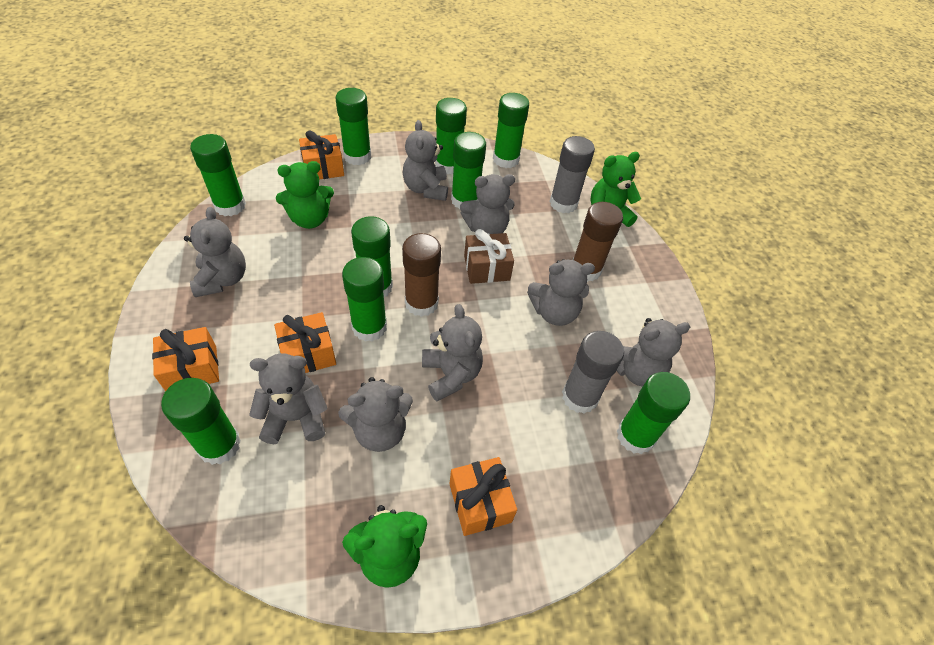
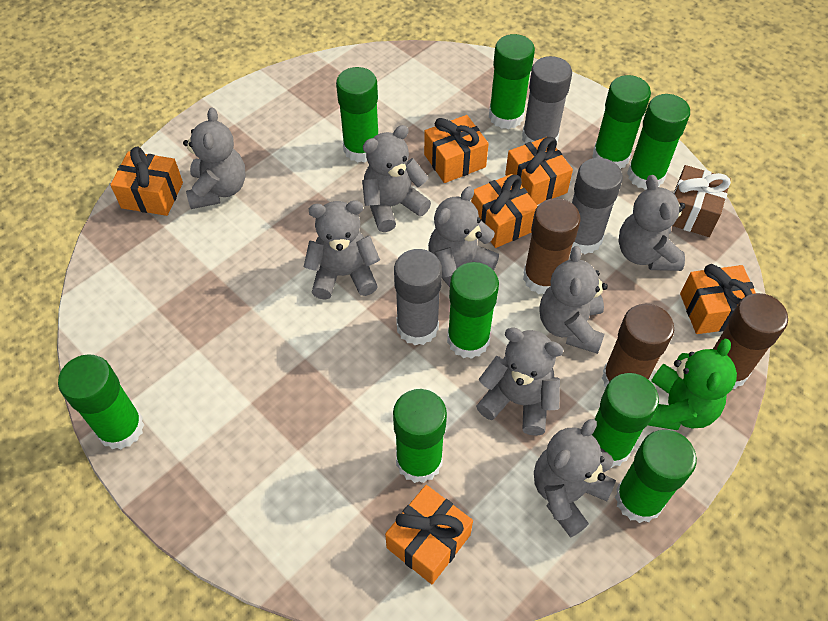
brown glue stick: 2 -> 3
green teddy bear: 3 -> 1
grey glue stick: 2 -> 3
orange gift: 4 -> 6

